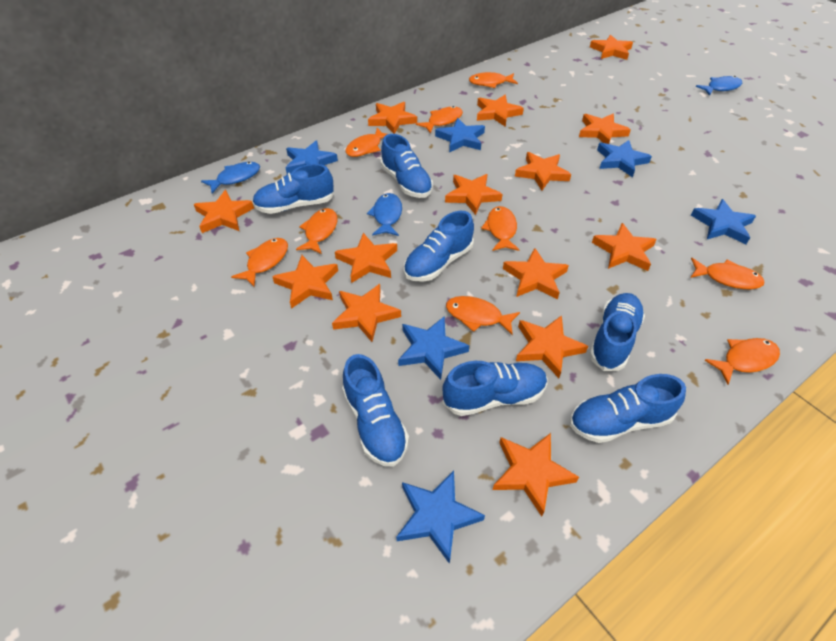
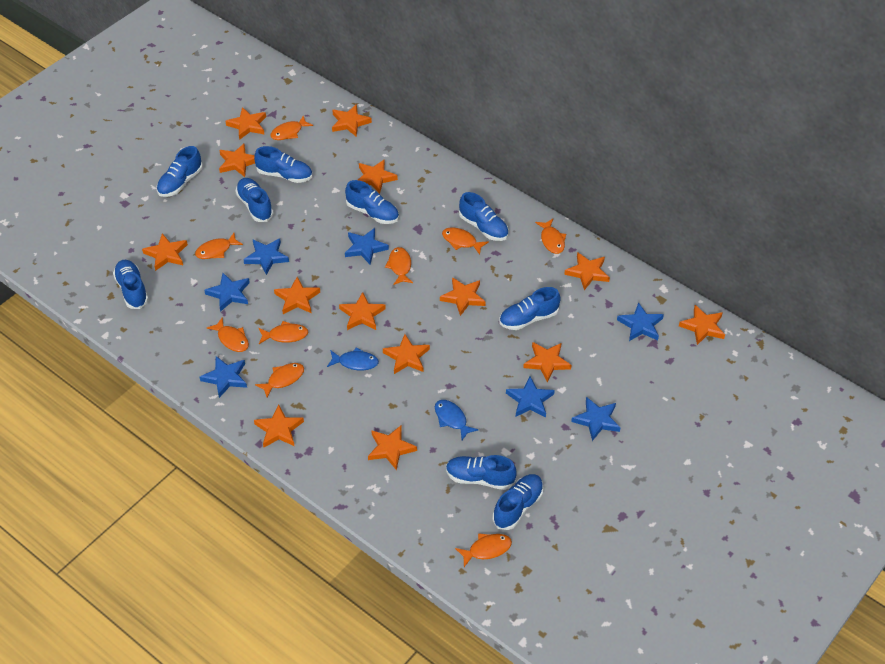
blue fish: 3 -> 2
blue shoe: 7 -> 9
blue star: 6 -> 7

